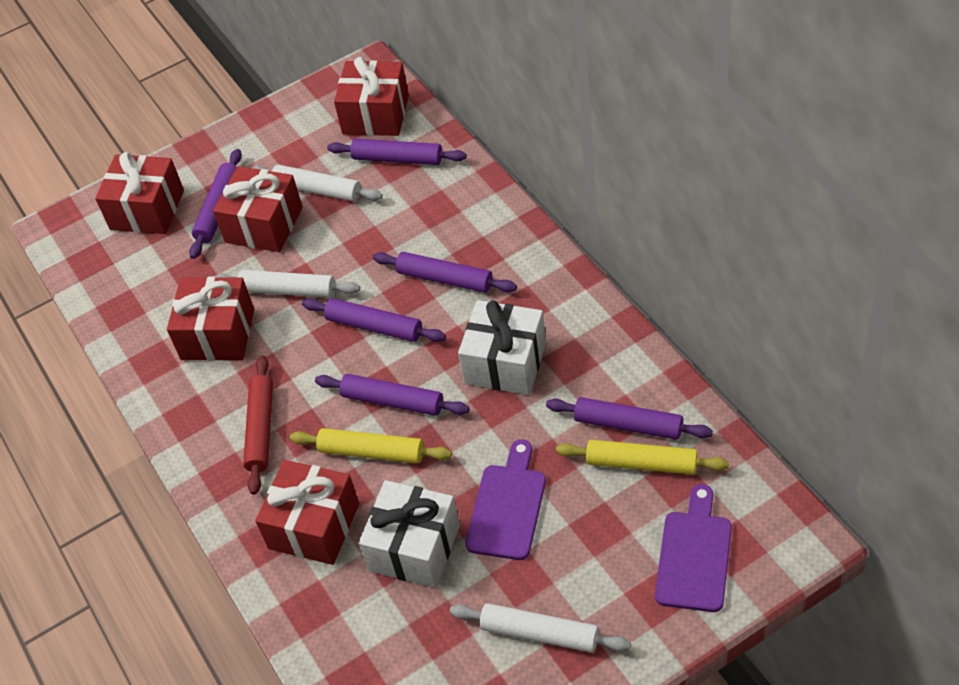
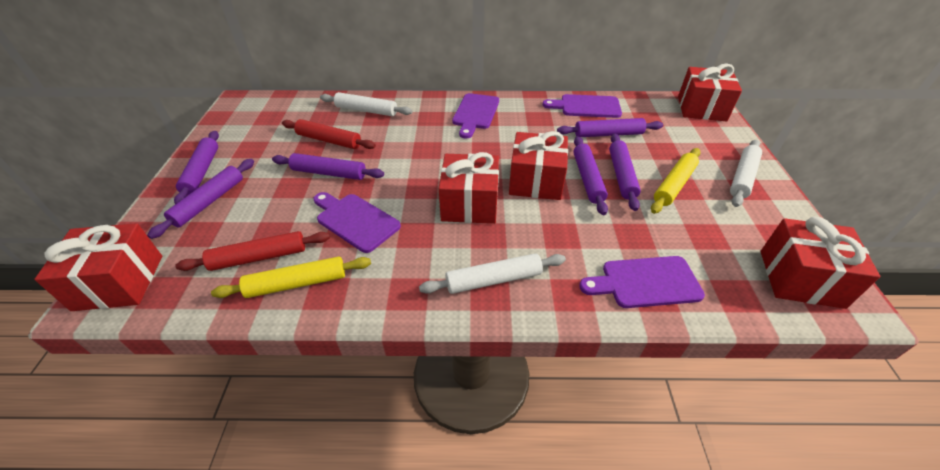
purple cutting board: 2 -> 4
red rolling pin: 1 -> 2
white gift: 2 -> 0

